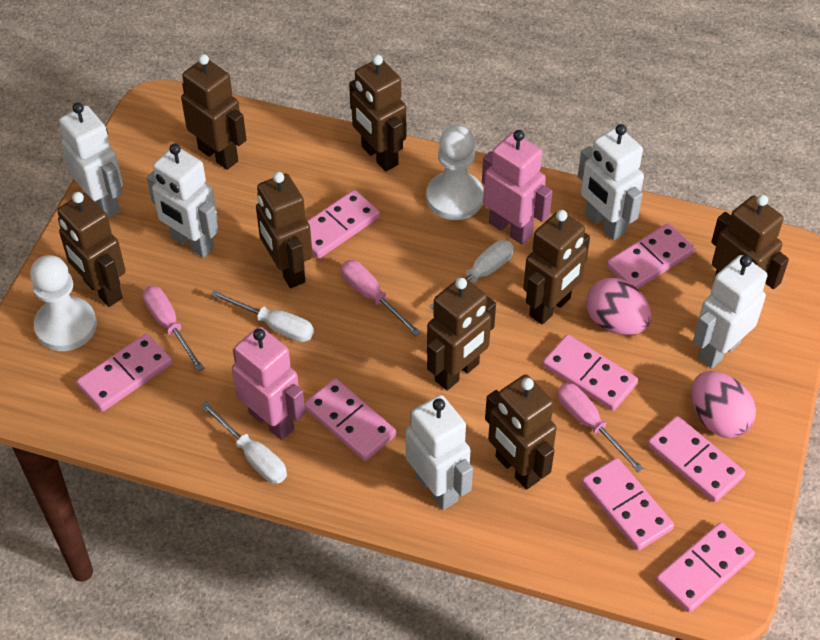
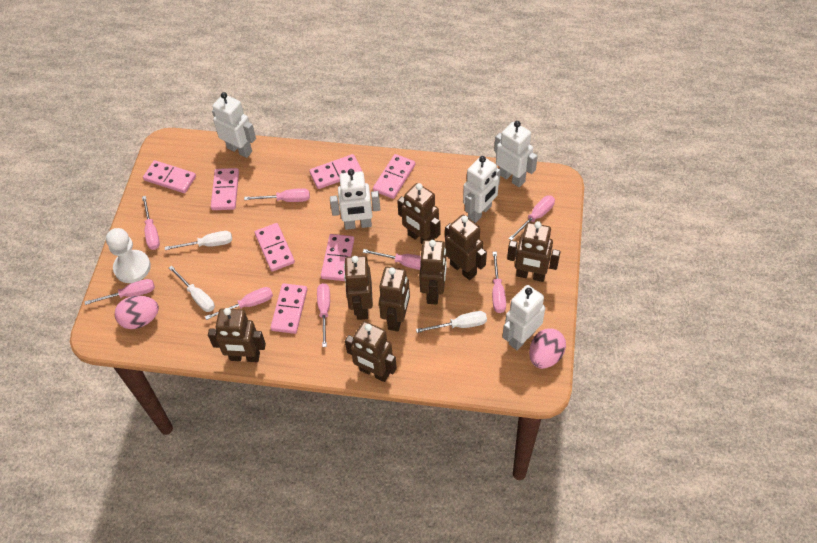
pink domino: 8 -> 7
pink robot: 2 -> 0
pink screwdriver: 3 -> 8
white pawn: 2 -> 1

